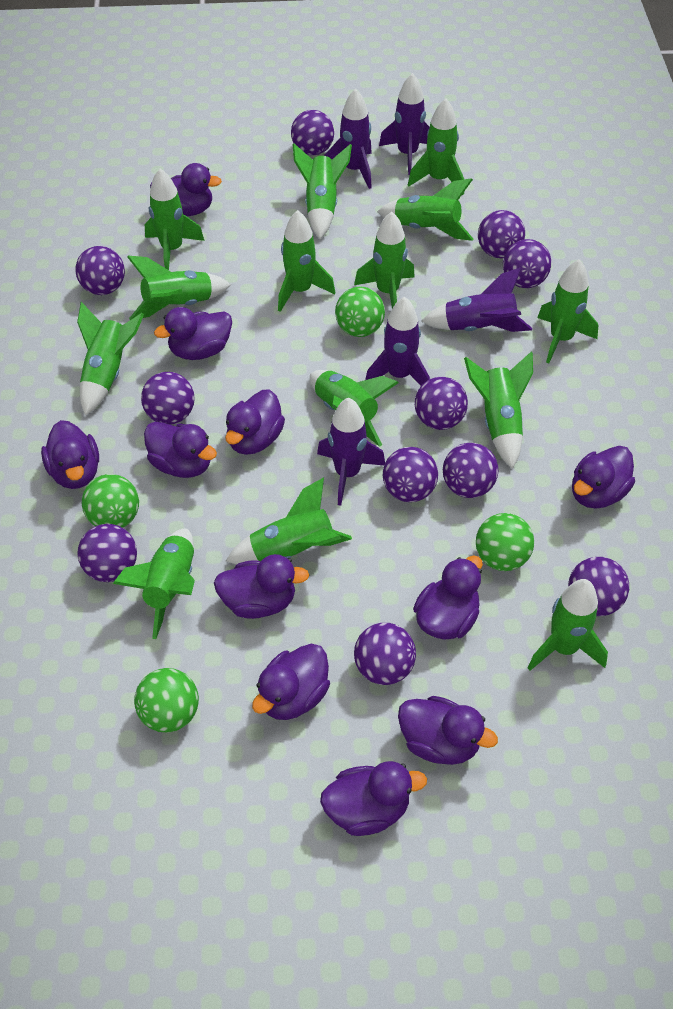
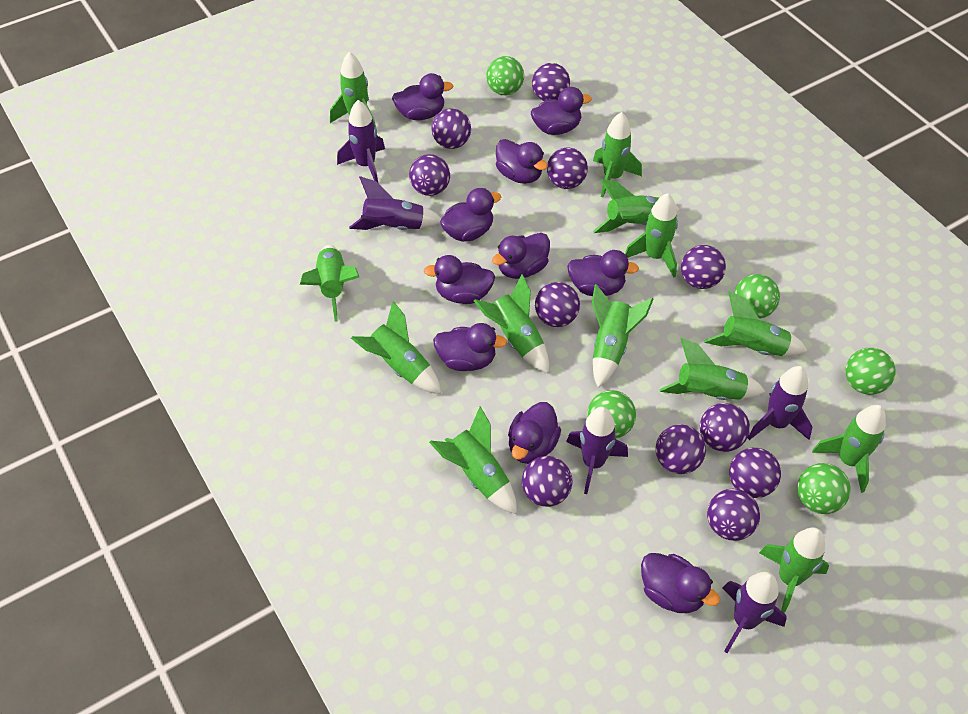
green ball: 4 -> 5
green rocket: 14 -> 13
purple duck: 11 -> 10

